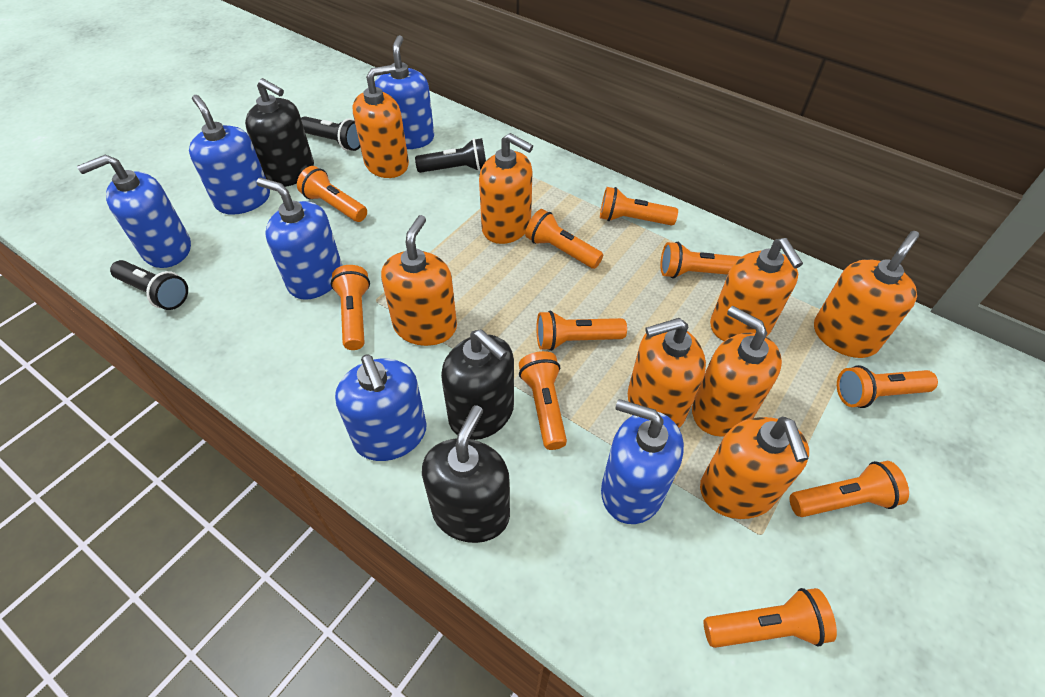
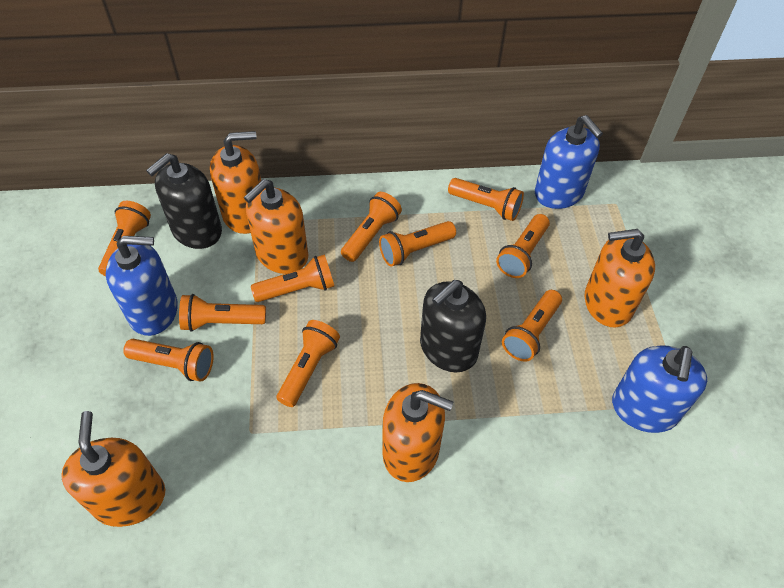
black flashlight: 3 -> 0
black soap dispenser: 3 -> 2
blue soap dispenser: 6 -> 3
orange soap dispenser: 8 -> 5

